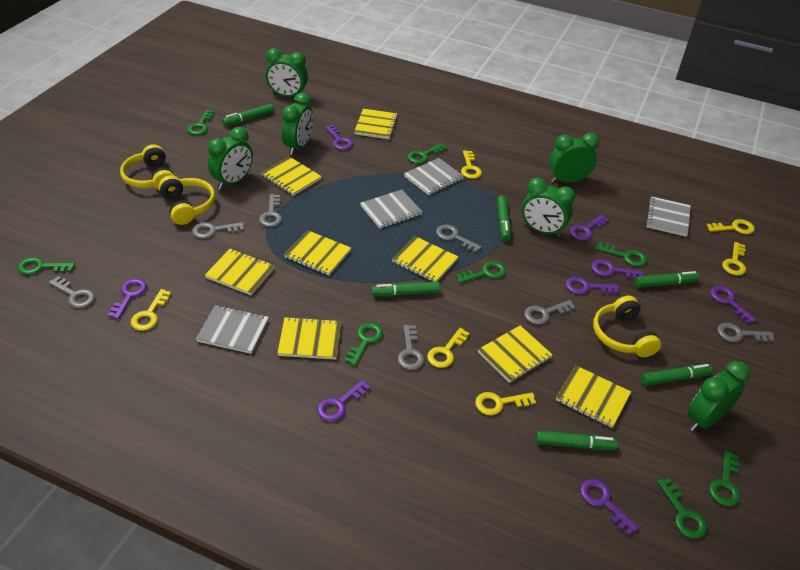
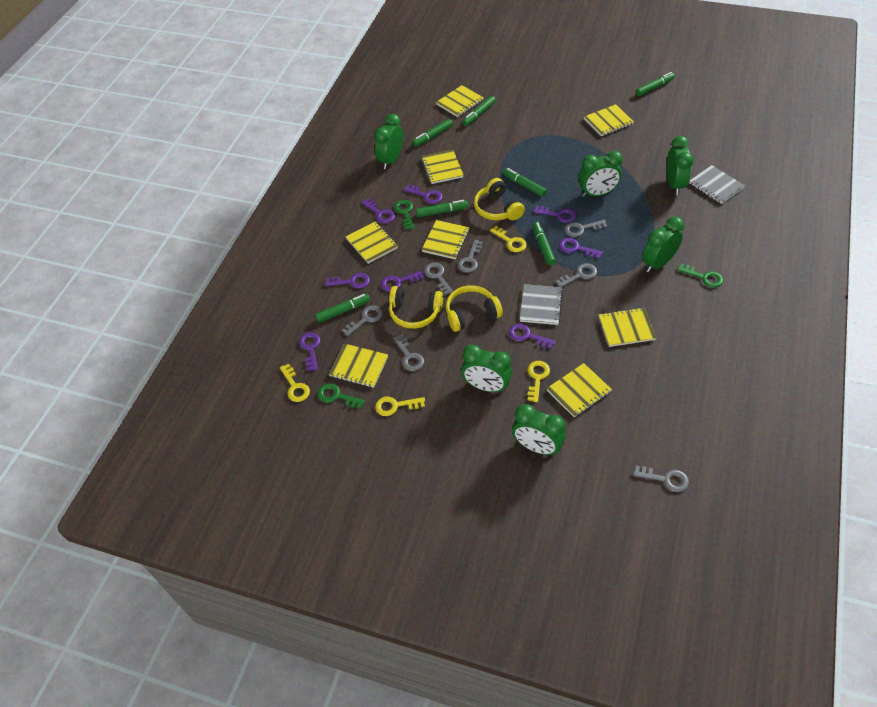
green key: 8 -> 3
green marker: 6 -> 7
grey notebook: 4 -> 2
yellow key: 6 -> 4

